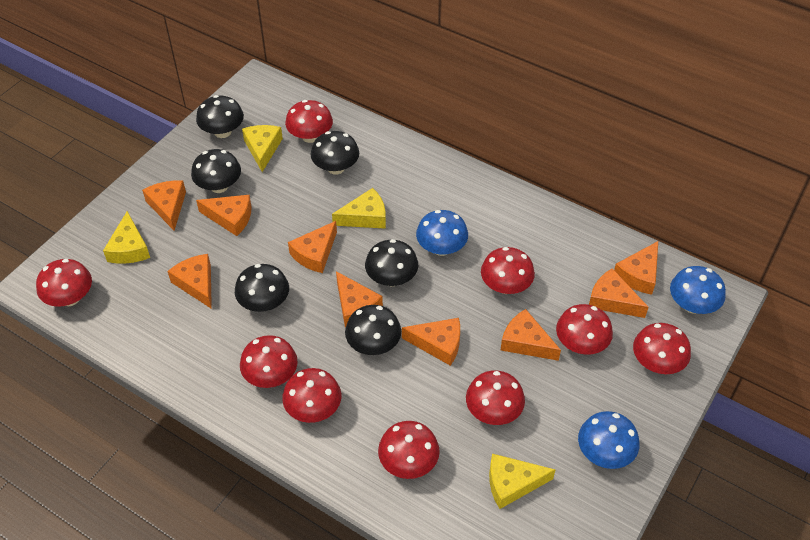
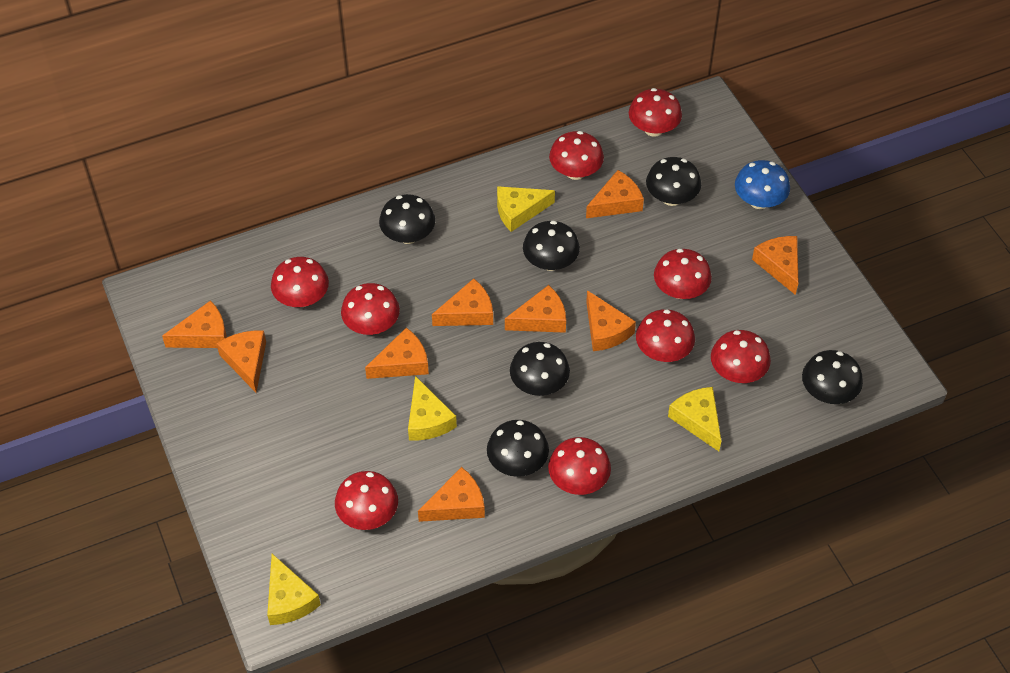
blue mushroom: 3 -> 1

